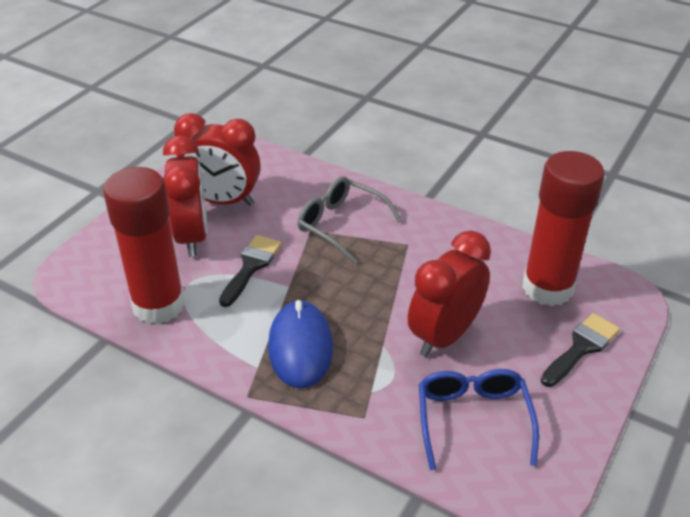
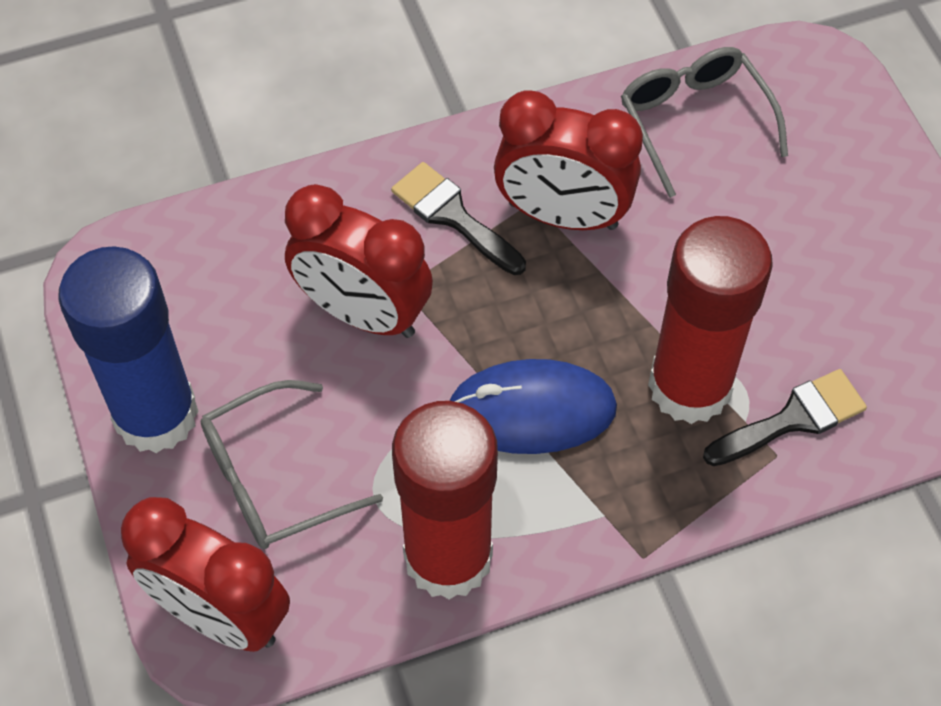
blue glasses: 1 -> 0
blue glue stick: 0 -> 1
grey glasses: 1 -> 2

